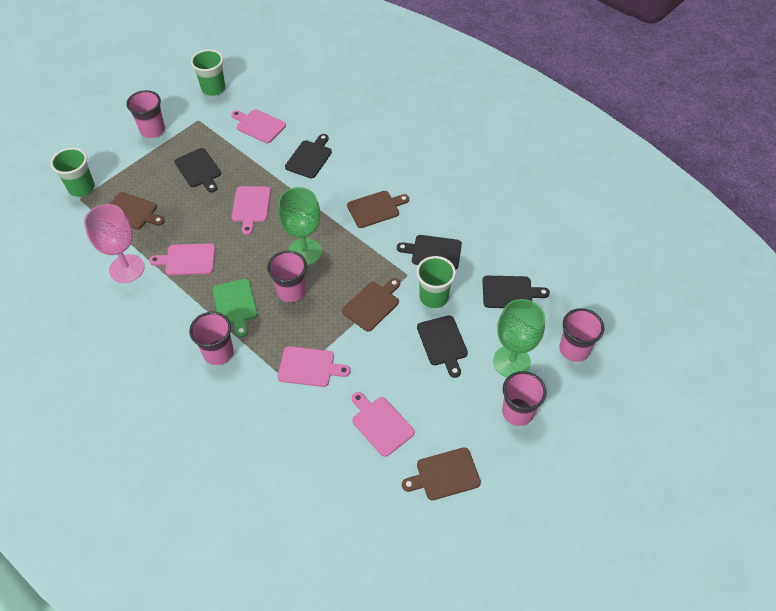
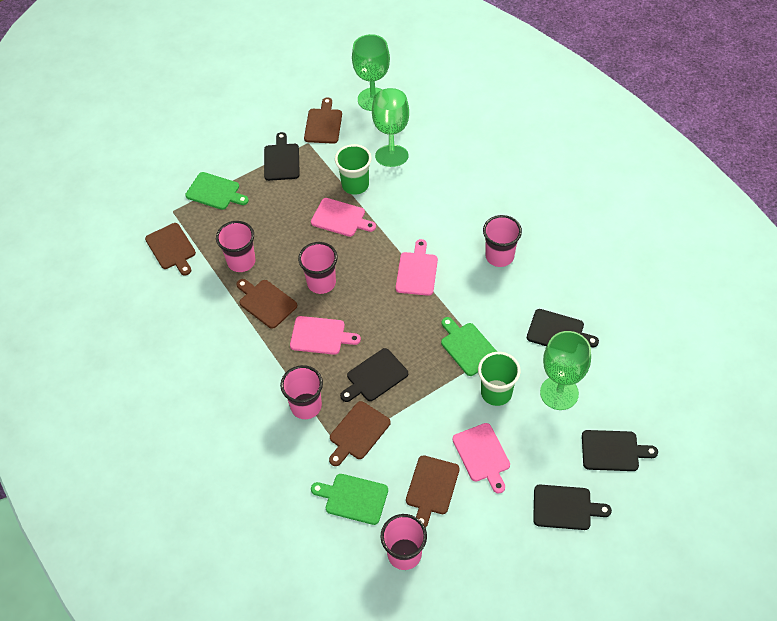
brown cutting board: 4 -> 5
green cup: 3 -> 2
green cutting board: 1 -> 3
green goblet: 2 -> 3
pink cutting board: 5 -> 4
pink goblet: 1 -> 0

